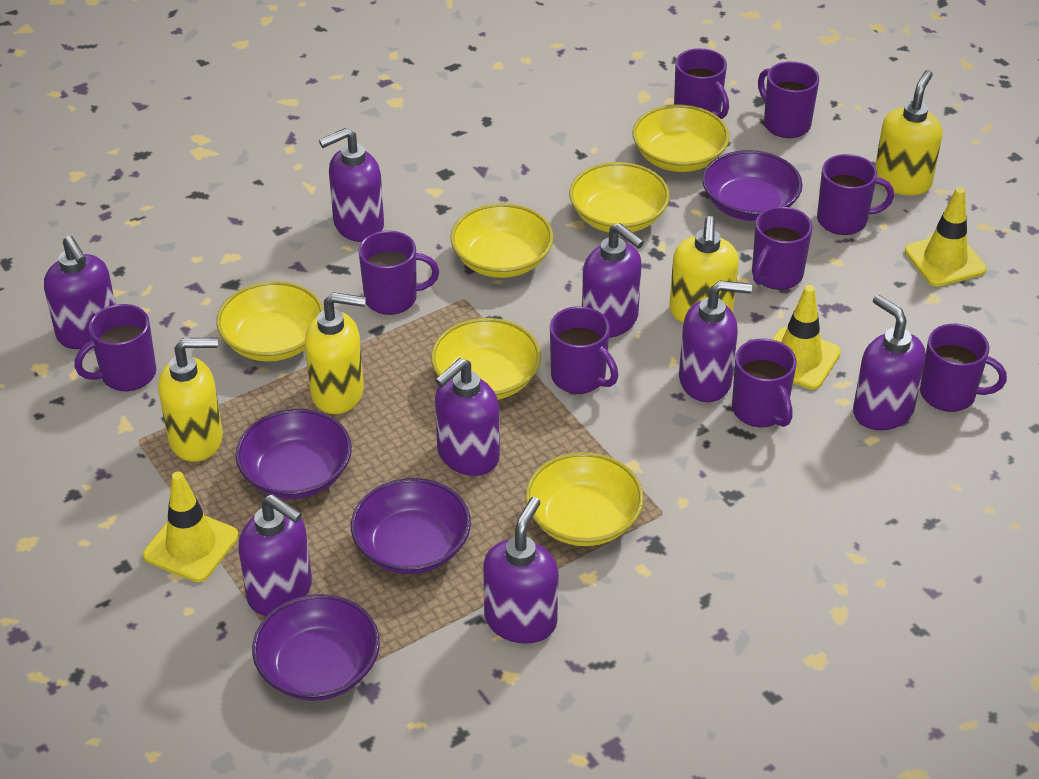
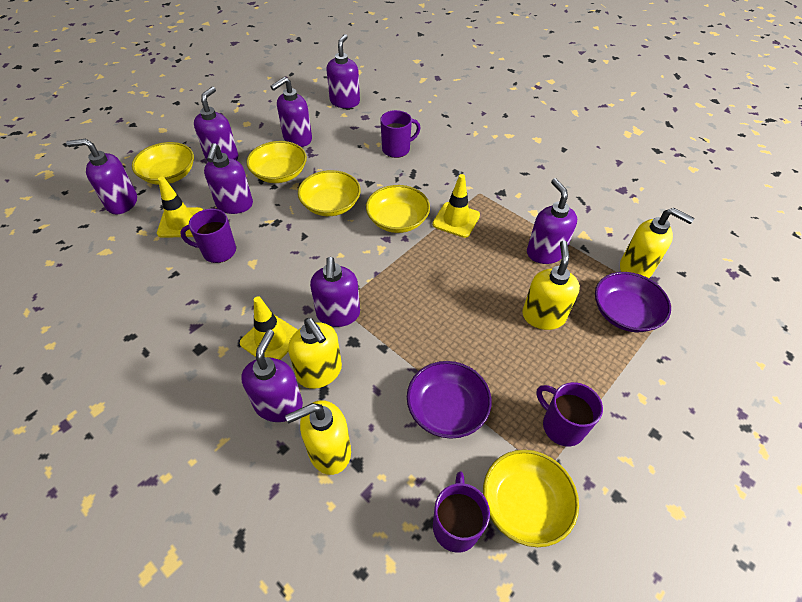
purple bowl: 4 -> 2
purple mug: 9 -> 4
yellow bowl: 6 -> 5

